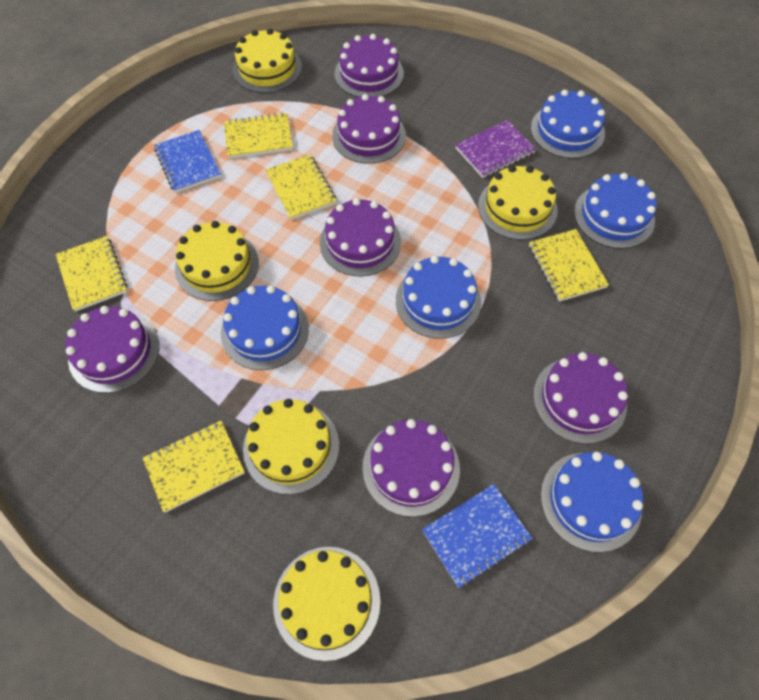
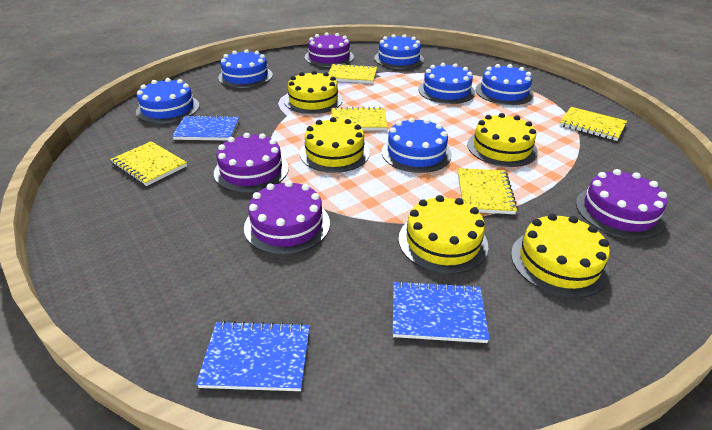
blue cake: 5 -> 6
blue notebook: 2 -> 3
purple cake: 6 -> 4
purple notebook: 1 -> 0

